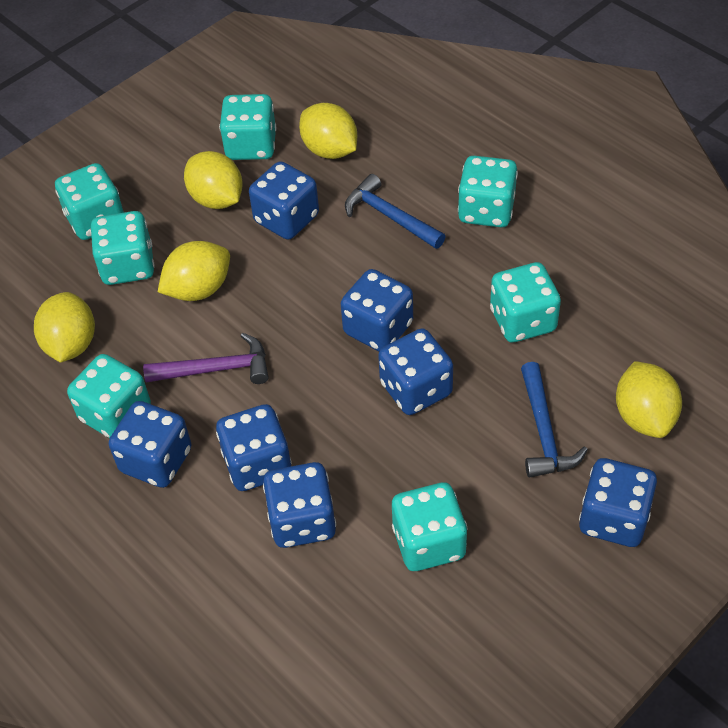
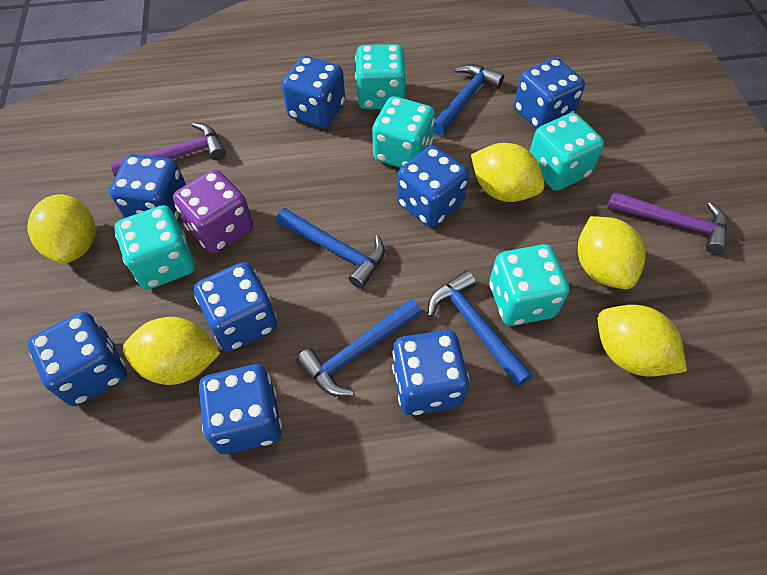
blue dice: 7 -> 8
blue hammer: 2 -> 4
purple dice: 0 -> 1
purple hammer: 1 -> 2
turquoise dice: 7 -> 5

